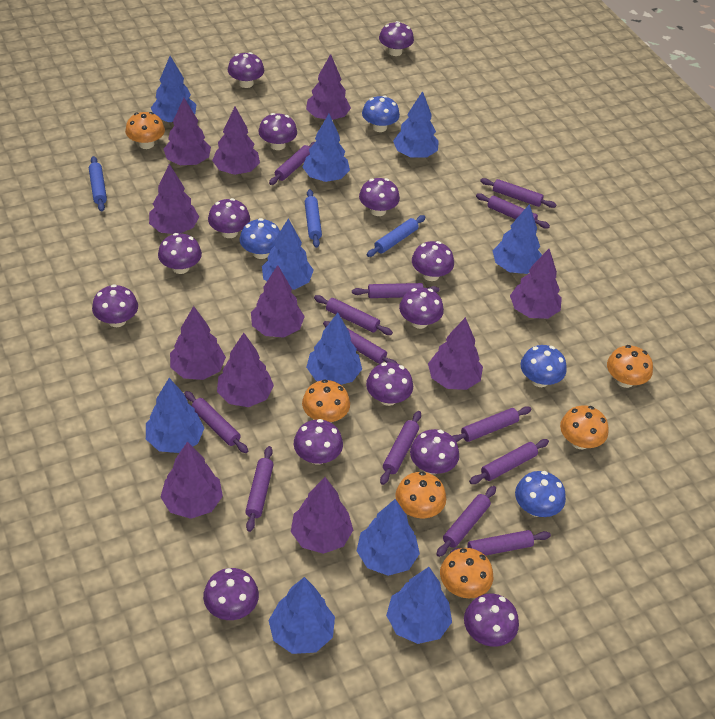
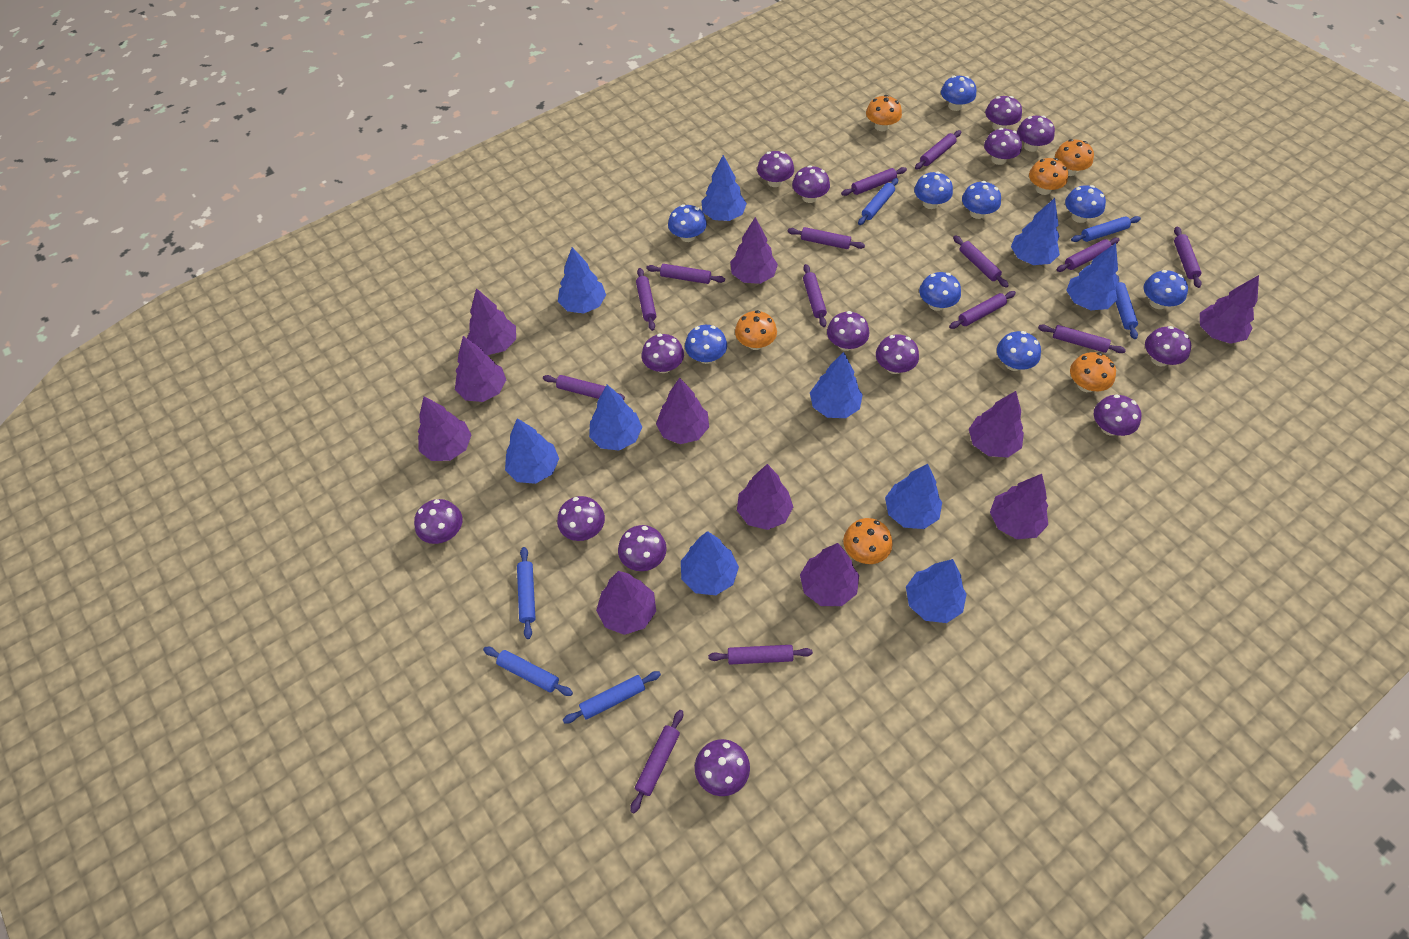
blue mushroom: 4 -> 9
blue rolling pin: 3 -> 6
purple rolling pin: 13 -> 14

